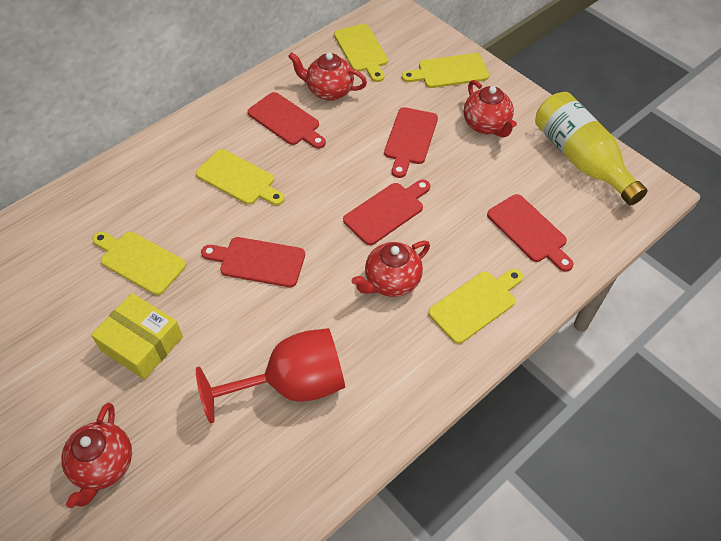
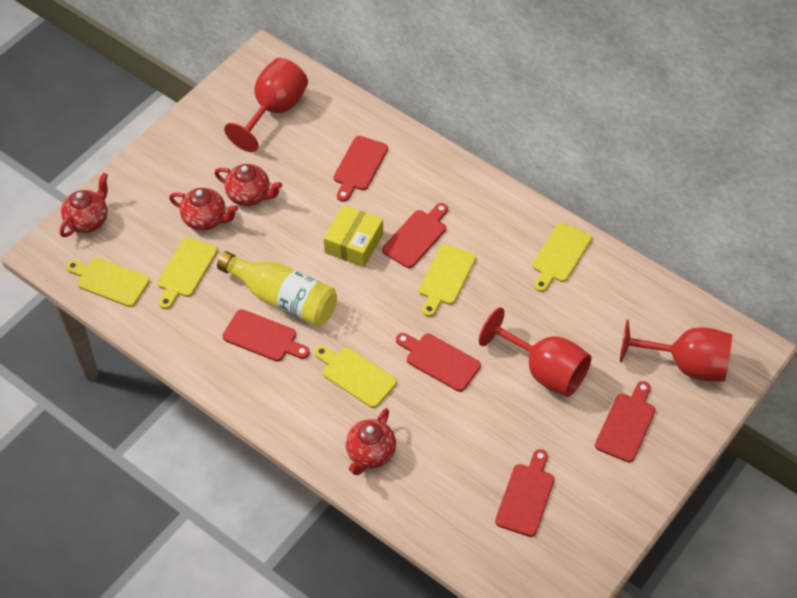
red cutting board: 5 -> 6
red goblet: 1 -> 3

